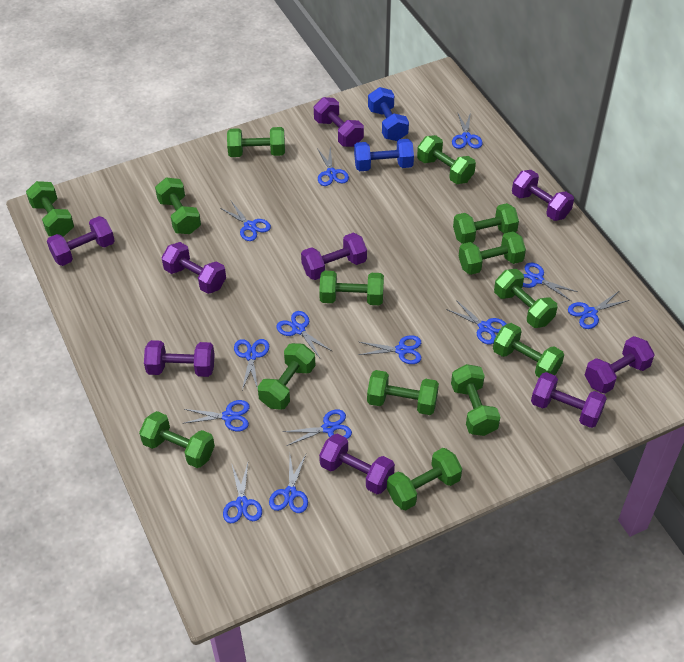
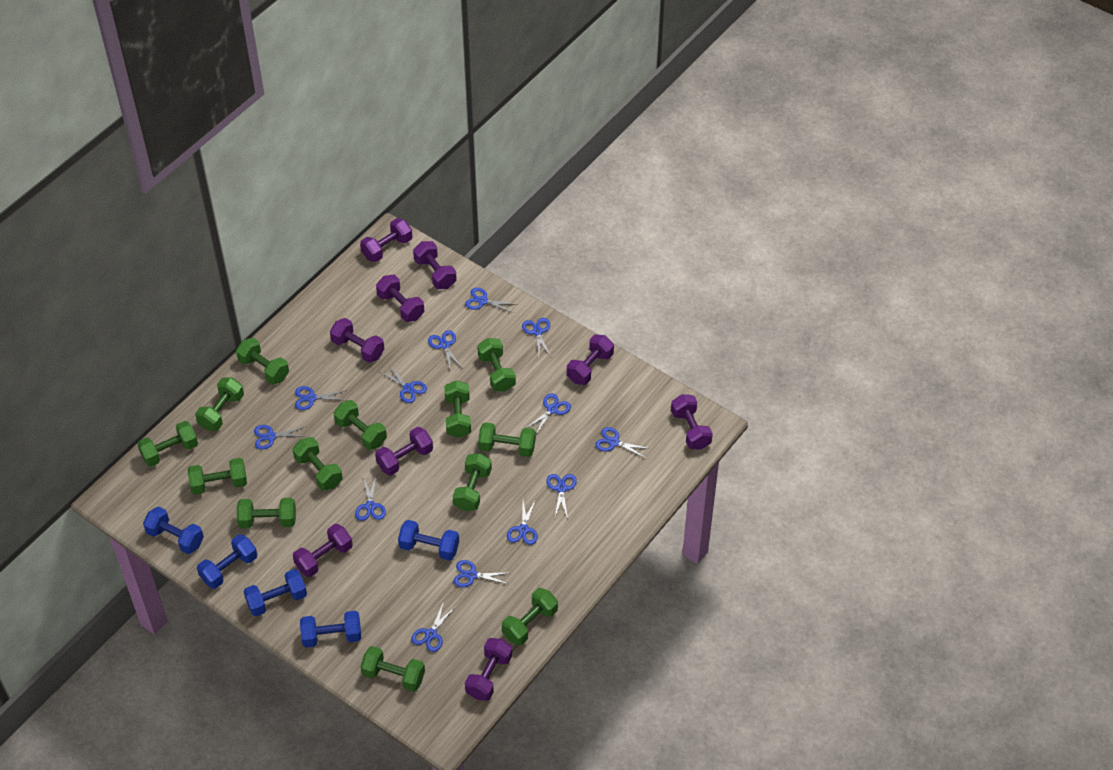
blue dumbbell: 2 -> 5
green dumbbell: 14 -> 13

